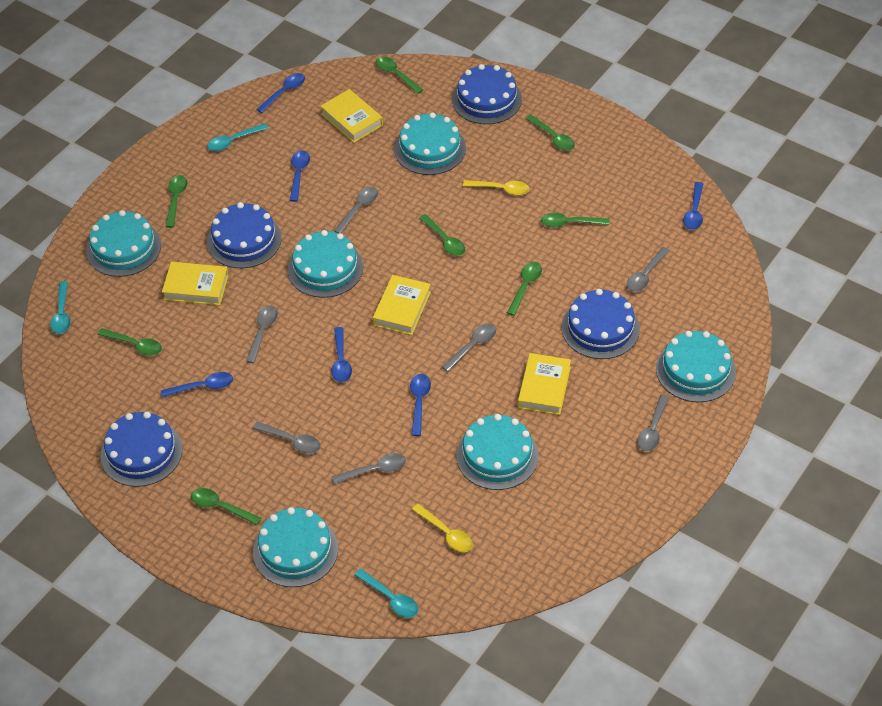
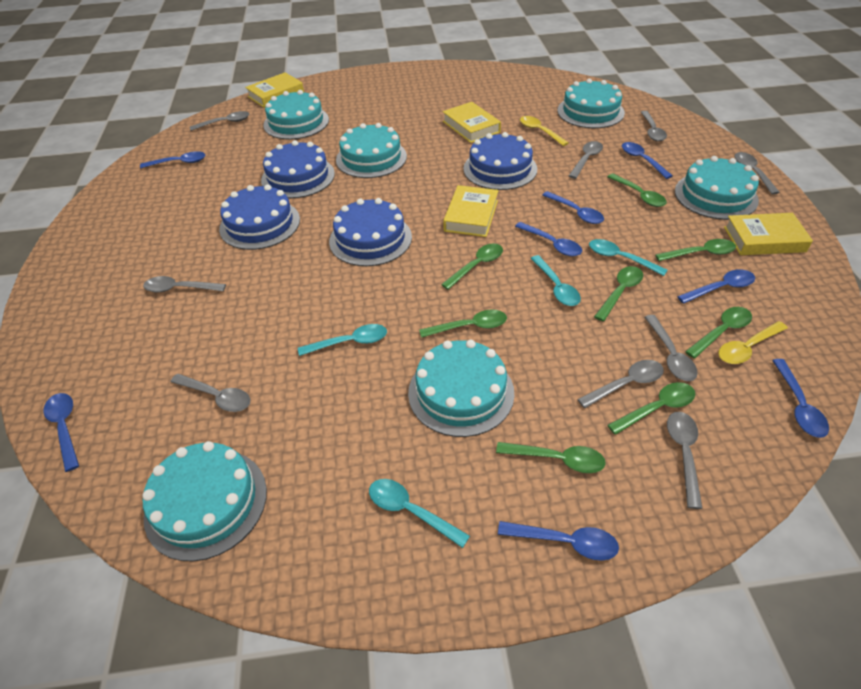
blue spoon: 6 -> 8
grey spoon: 7 -> 9
turquoise spoon: 3 -> 4

